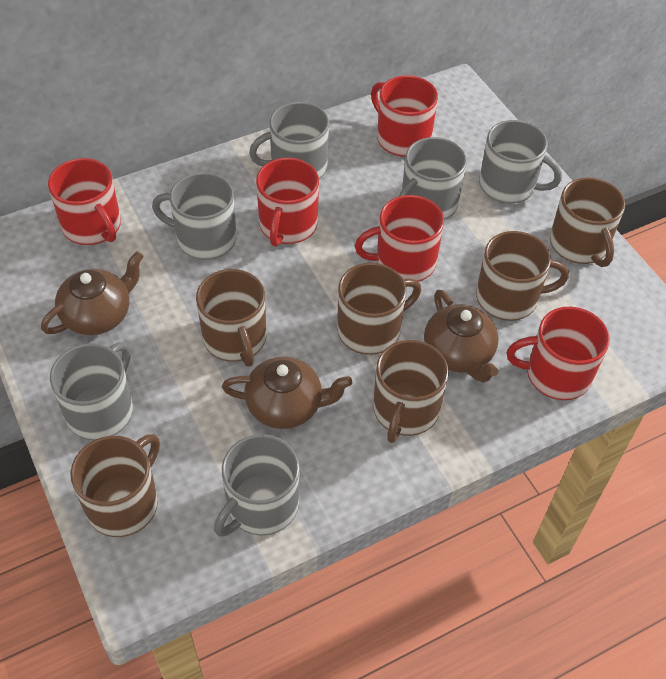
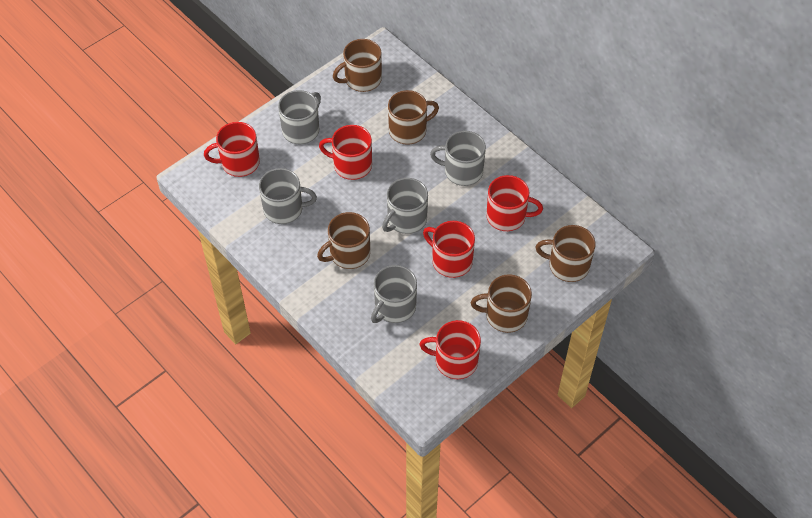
brown mug: 6 -> 5
brown teapot: 3 -> 0
grey mug: 6 -> 5

